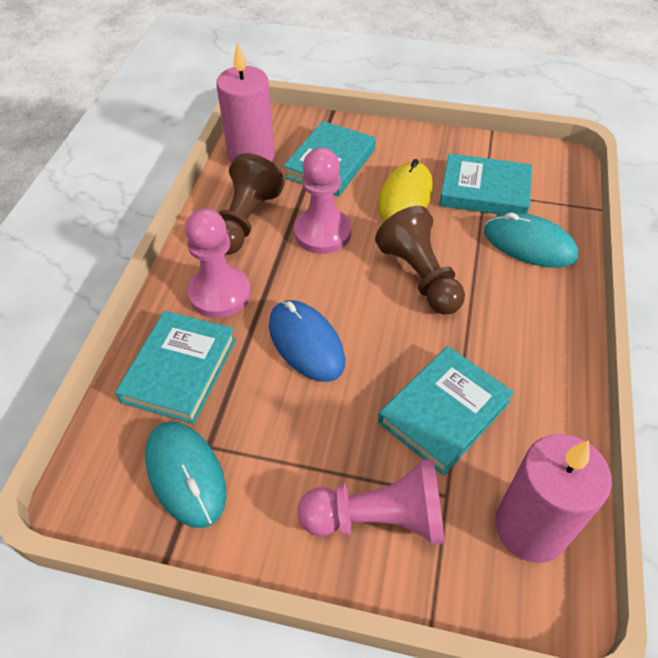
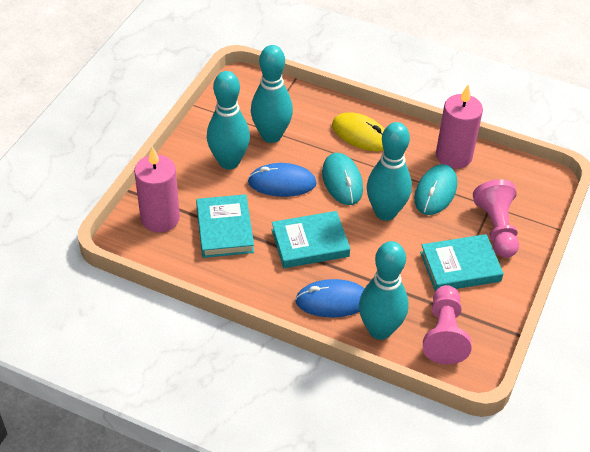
blue mouse: 1 -> 2
brown pawn: 2 -> 0
pink pawn: 3 -> 2
turquoise book: 4 -> 3
turquoise bowling pin: 0 -> 4

